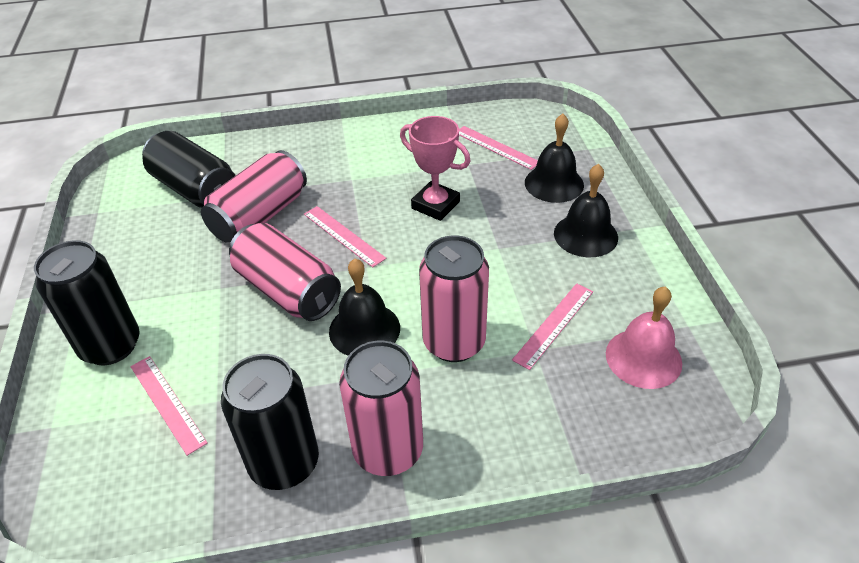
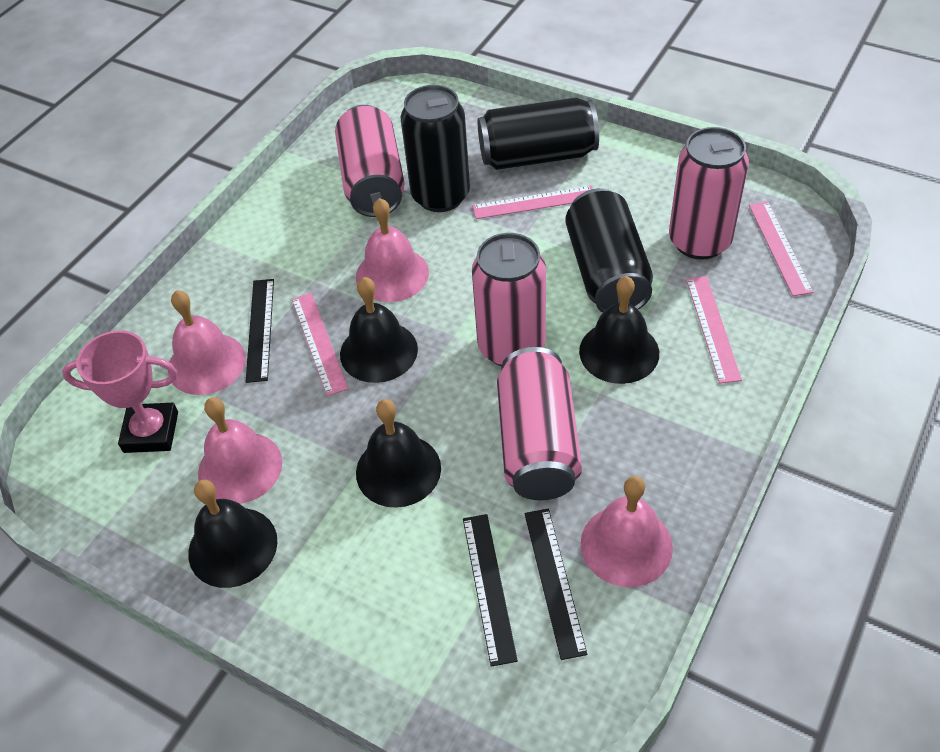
black bell: 3 -> 4
black ruler: 0 -> 3
pink bell: 1 -> 4

